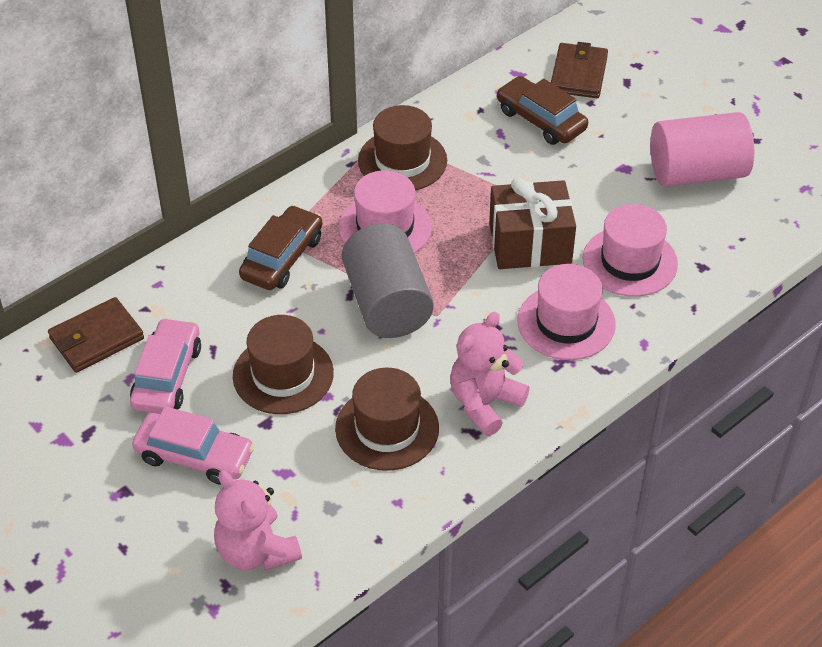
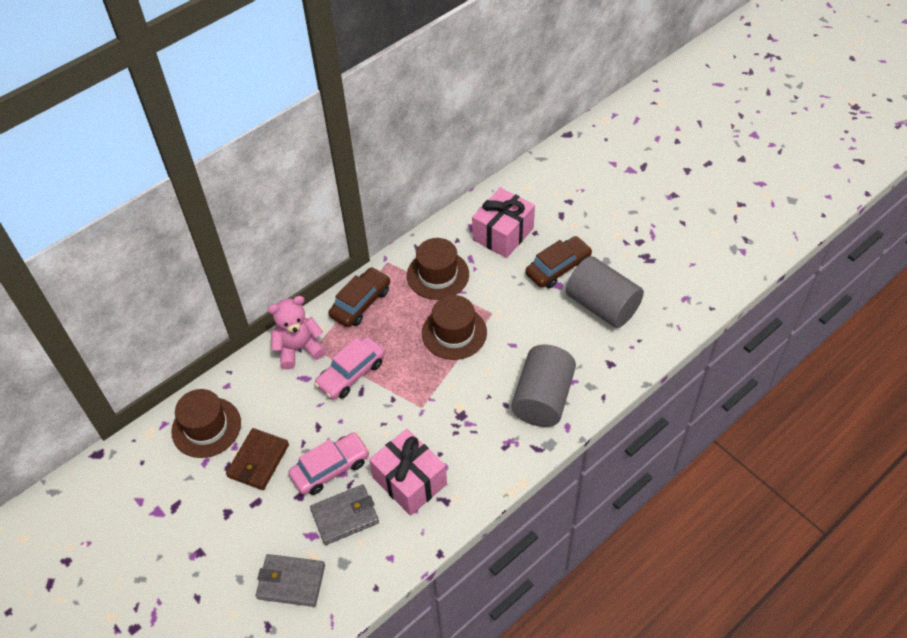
brown gift: 1 -> 0
brown wallet: 2 -> 1
grey cylinder: 1 -> 2
grey wallet: 0 -> 2
pink cylinder: 1 -> 0
pink gift: 0 -> 2
pink hat: 3 -> 0
pink teddy bear: 2 -> 1

